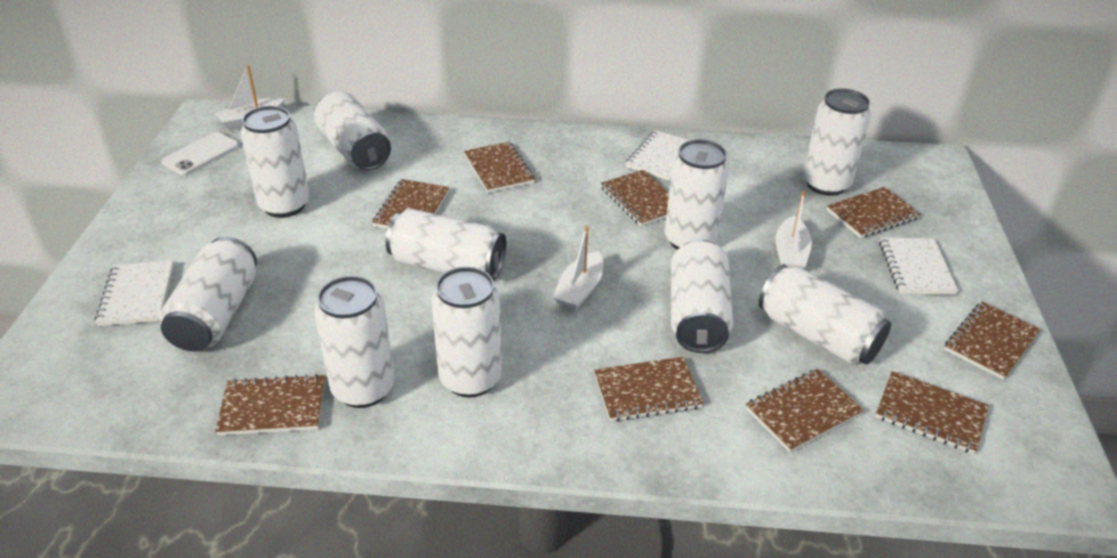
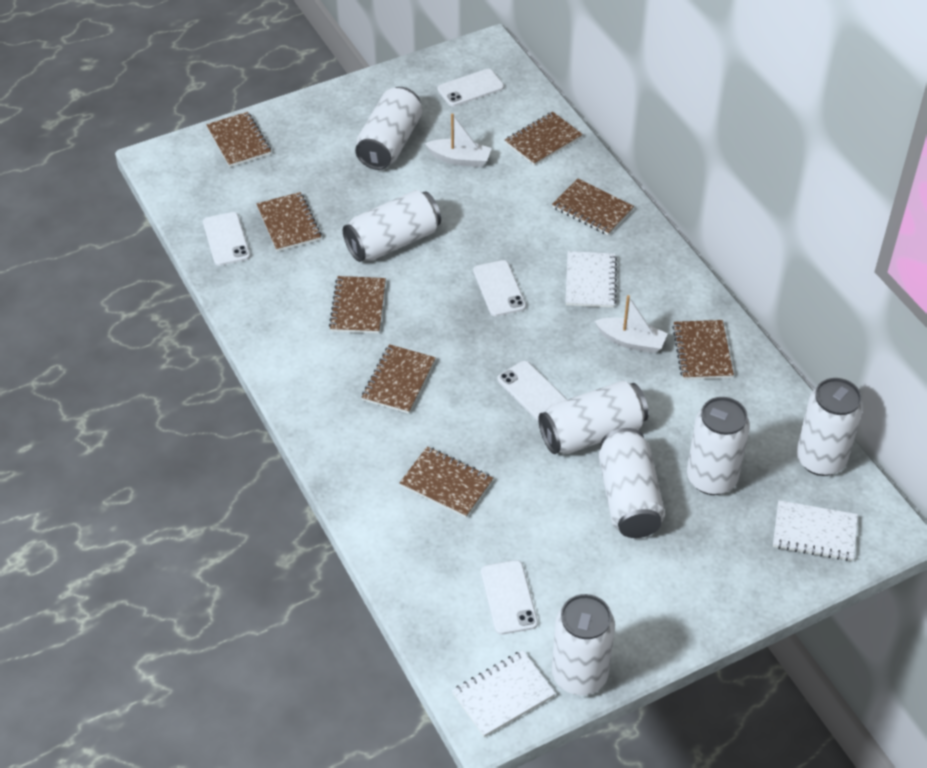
brown notebook: 9 -> 8
white boat: 3 -> 2
white can: 10 -> 7
white phone: 1 -> 5

